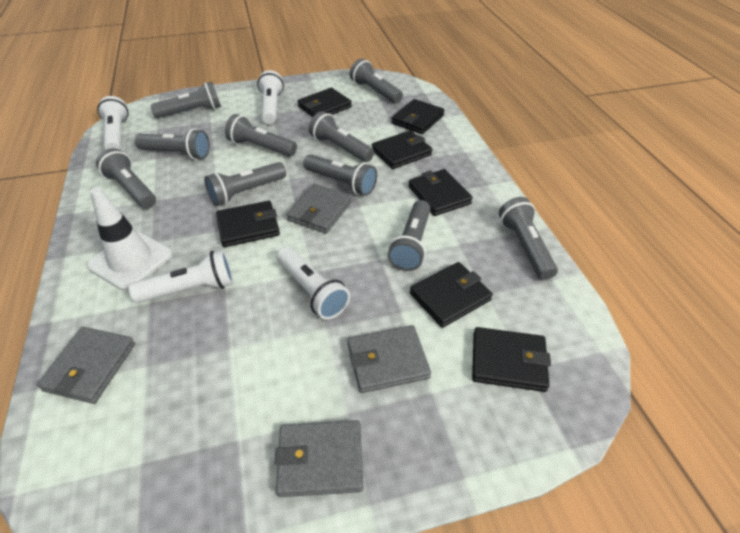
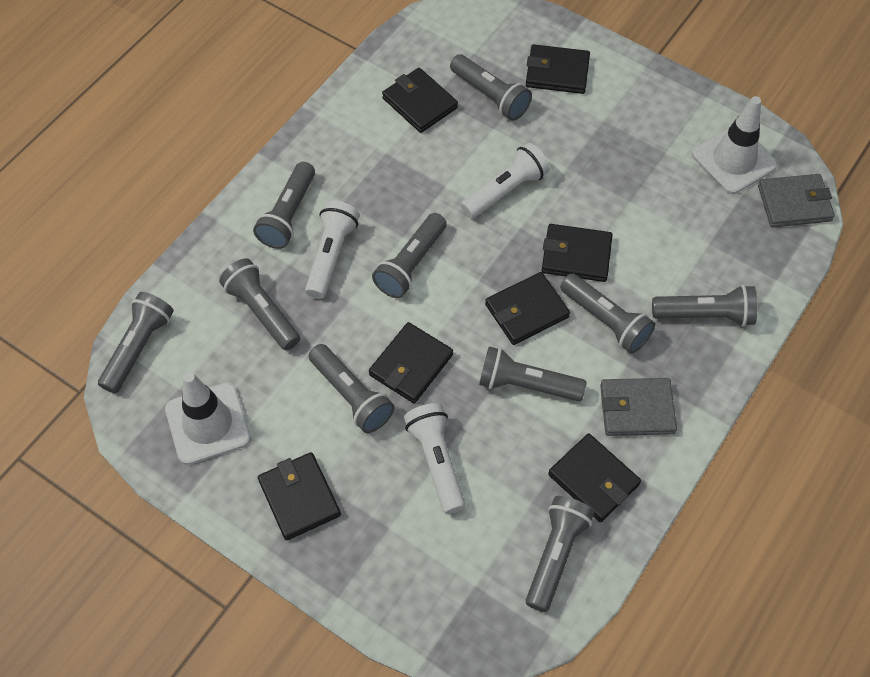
grey wallet: 4 -> 2
white flashlight: 4 -> 3
white traffic cone: 1 -> 2

